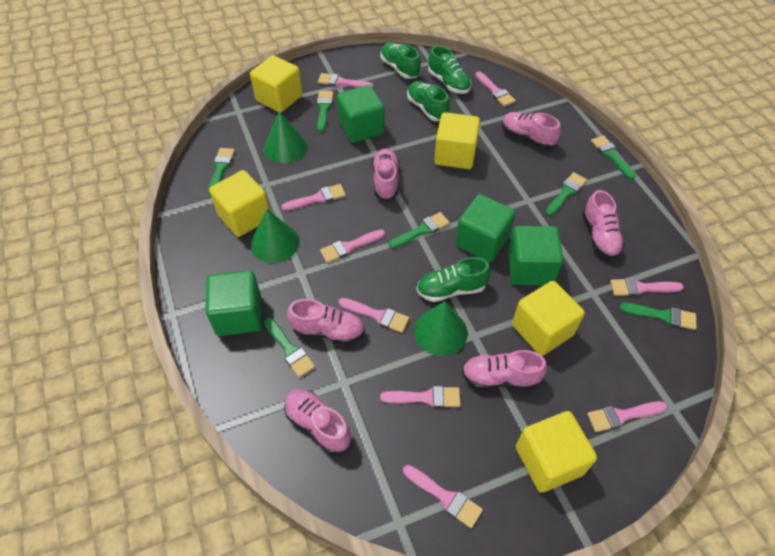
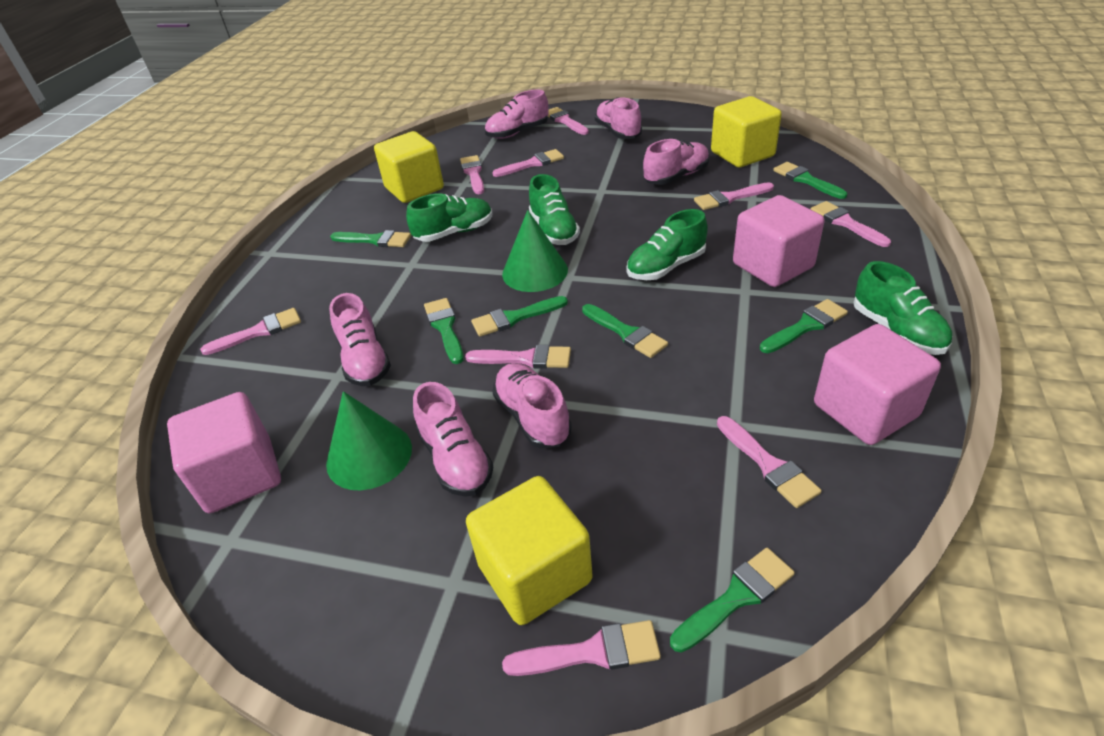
green cone: 3 -> 2
green cube: 4 -> 0
pink cube: 0 -> 3
yellow cube: 5 -> 3

